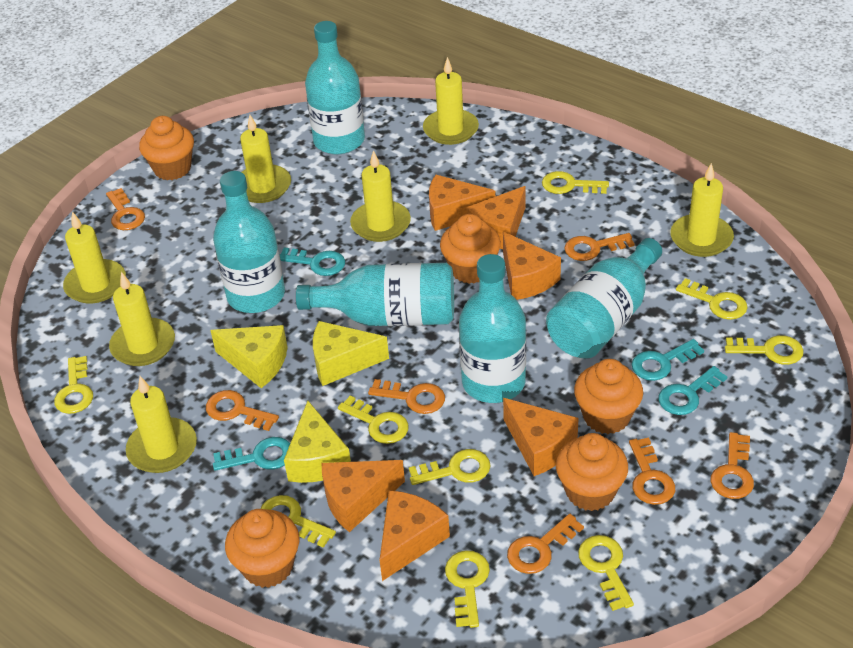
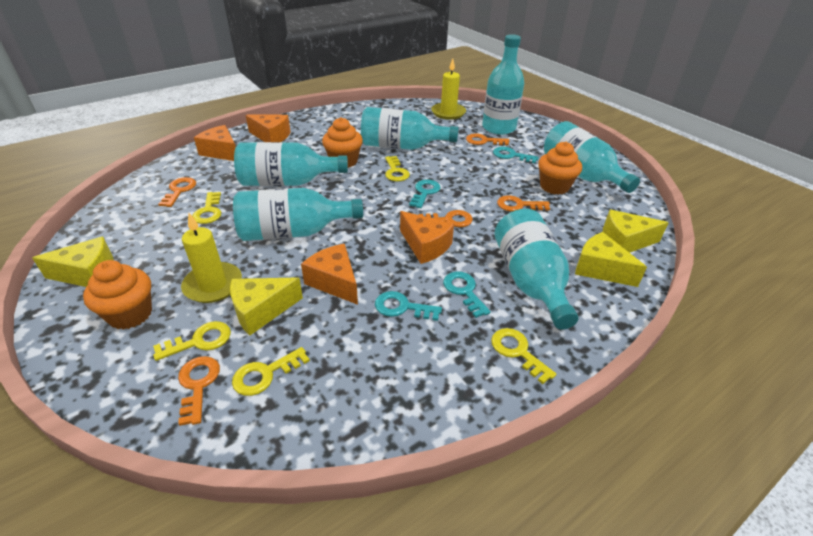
orange cheese: 6 -> 4
orange cupcake: 5 -> 3
orange key: 7 -> 5
turquoise bottle: 5 -> 6
yellow candle: 7 -> 2
yellow cheese: 3 -> 4
yellow key: 9 -> 5

